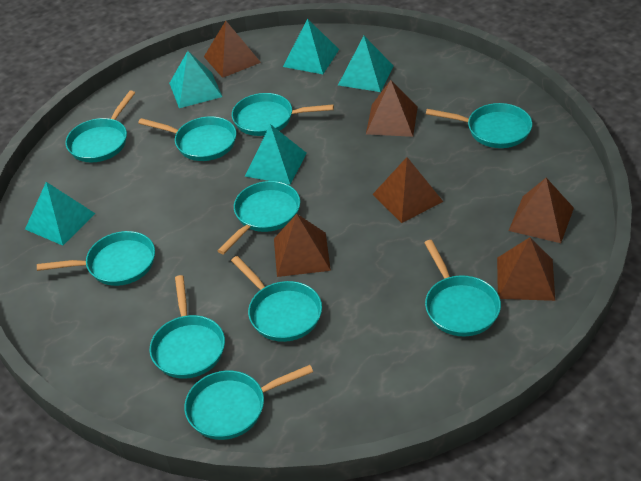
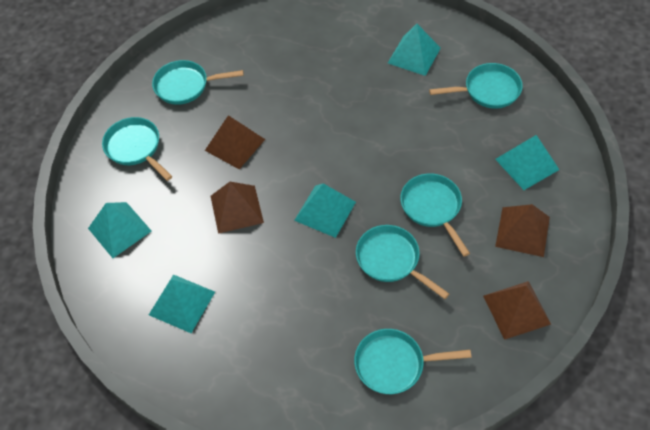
brown pyramid: 6 -> 4
turquoise pan: 10 -> 6

